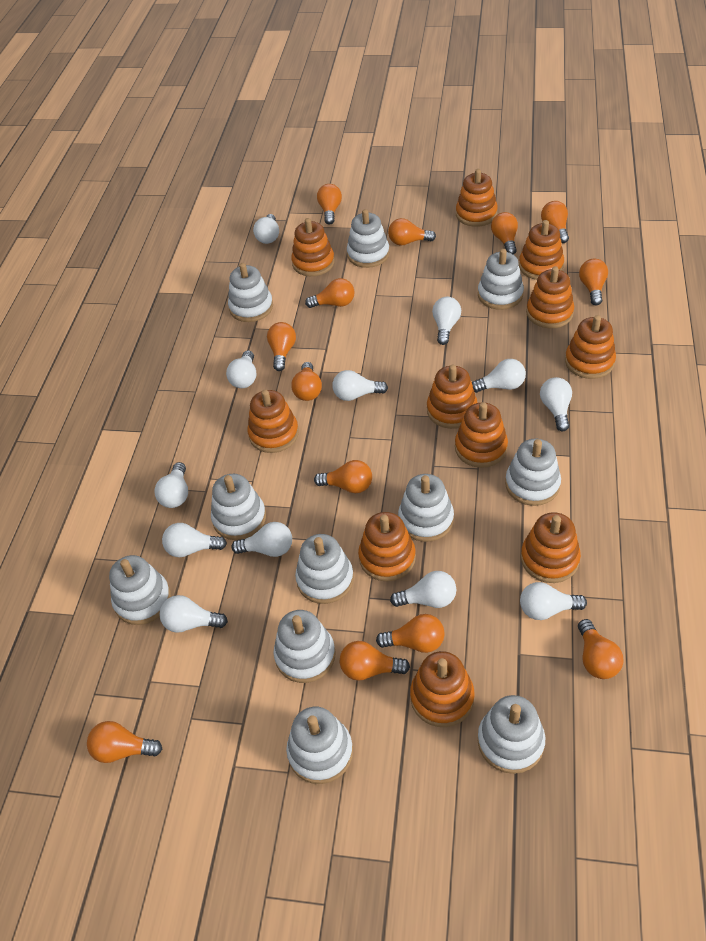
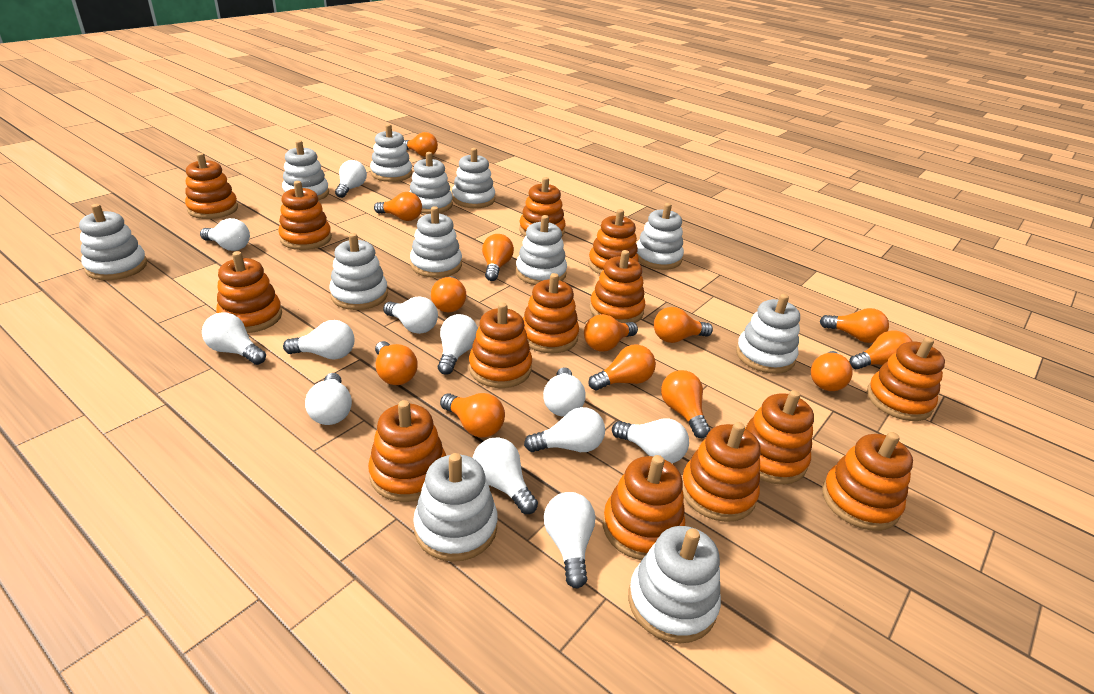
orange stacking toy: 11 -> 14
white stacking toy: 11 -> 12

